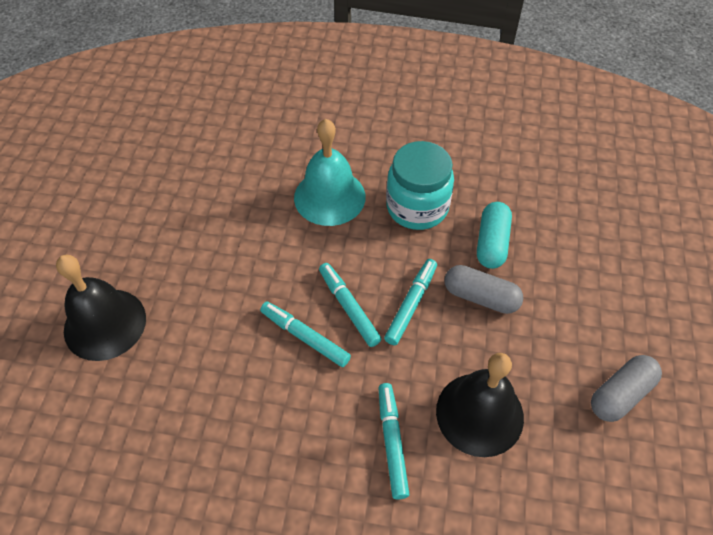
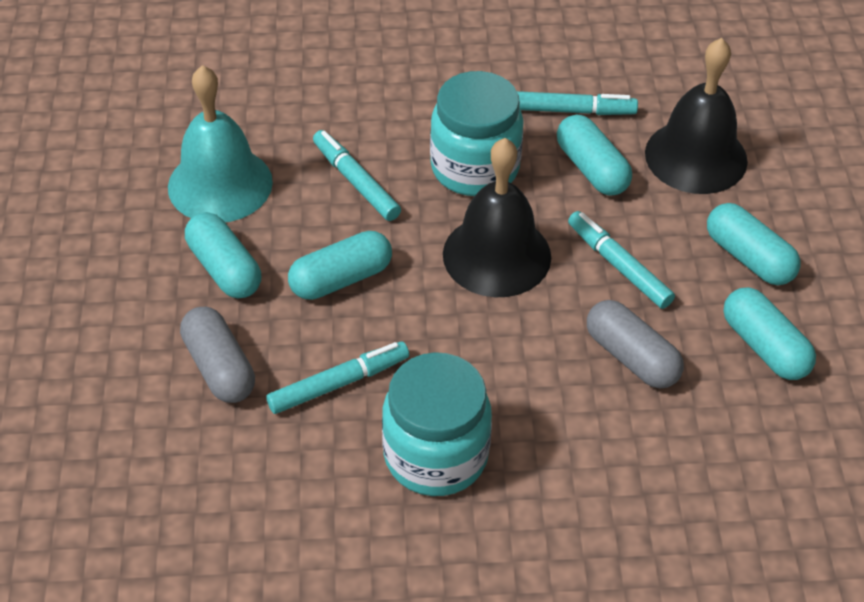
turquoise capsule: 1 -> 5
turquoise jar: 1 -> 2

